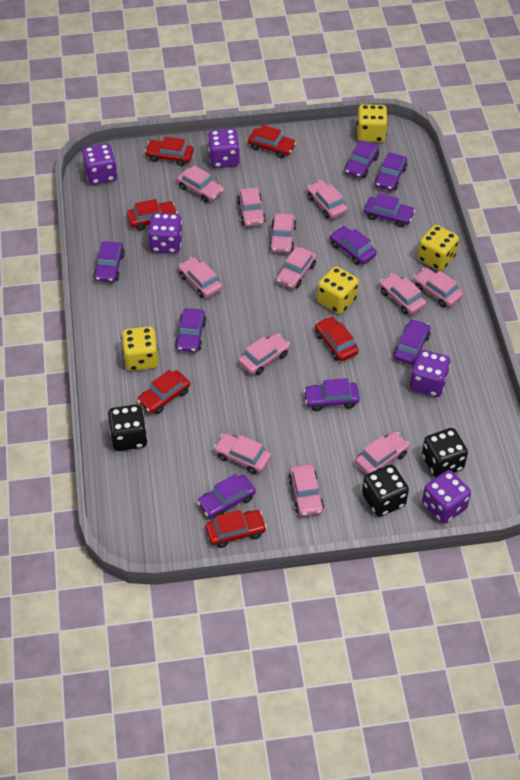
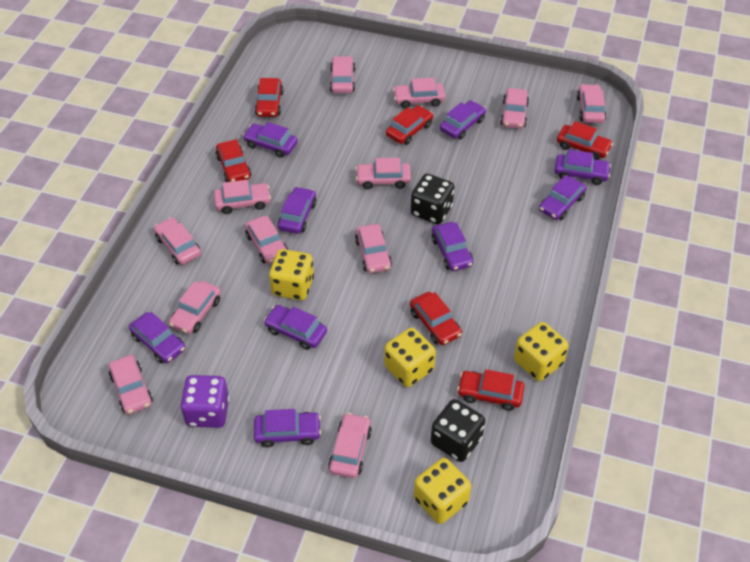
black dice: 3 -> 2
purple dice: 5 -> 1

